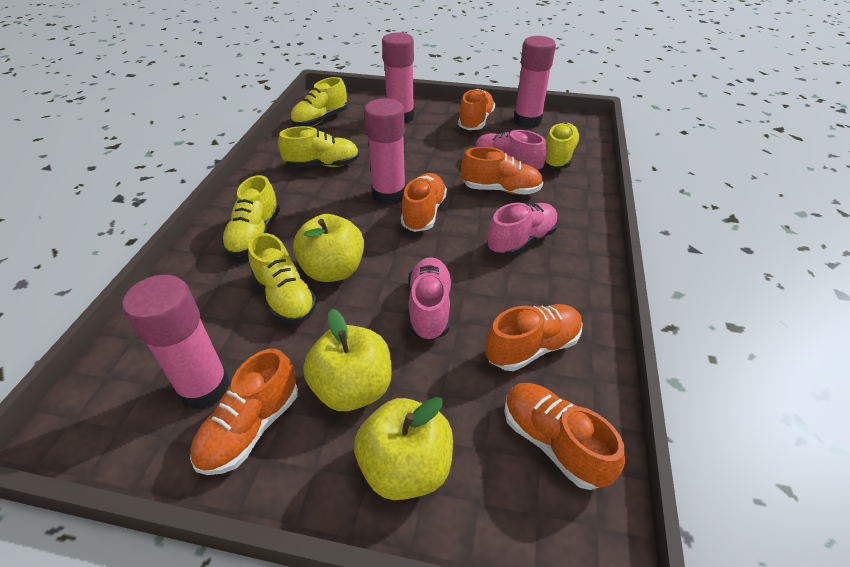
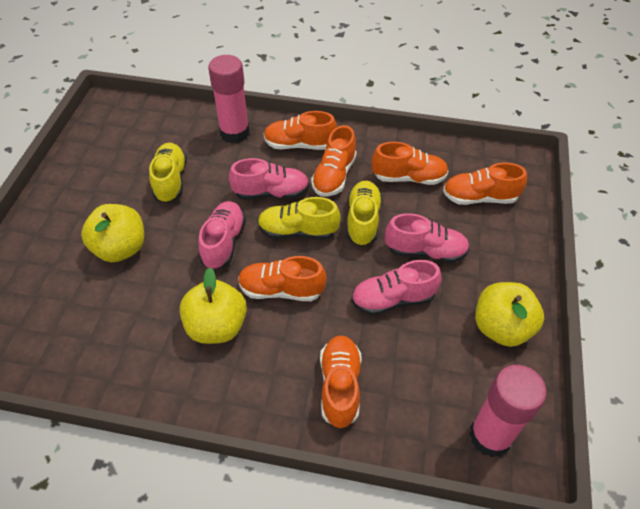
pink glue stick: 4 -> 2
pink shoe: 3 -> 4
yellow shoe: 5 -> 3

